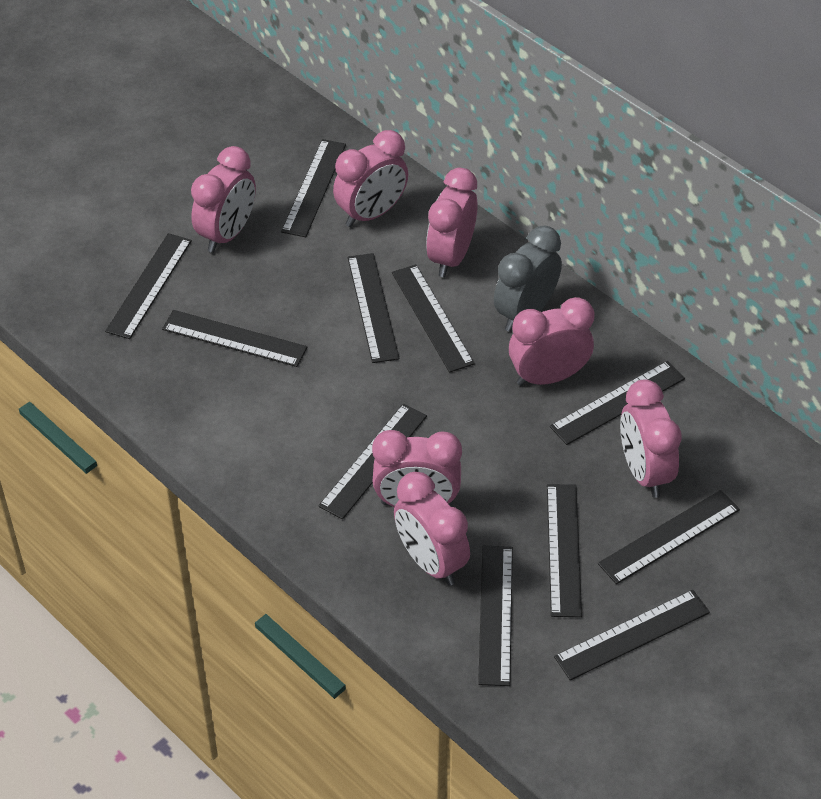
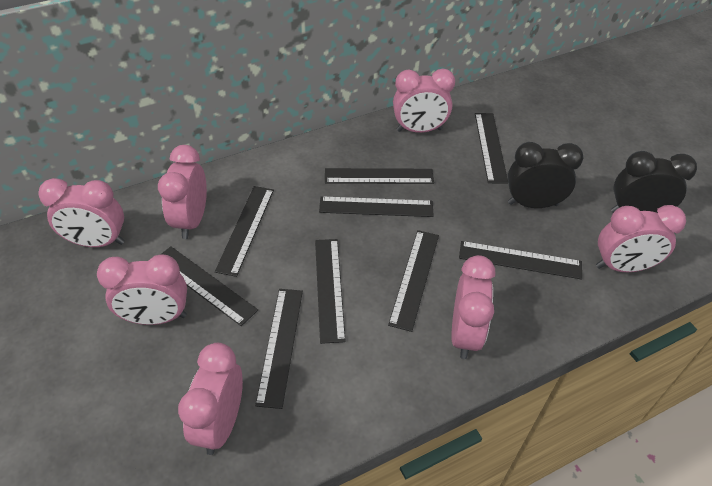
black clock: 0 -> 2
black ruler: 11 -> 9
grey clock: 1 -> 0

